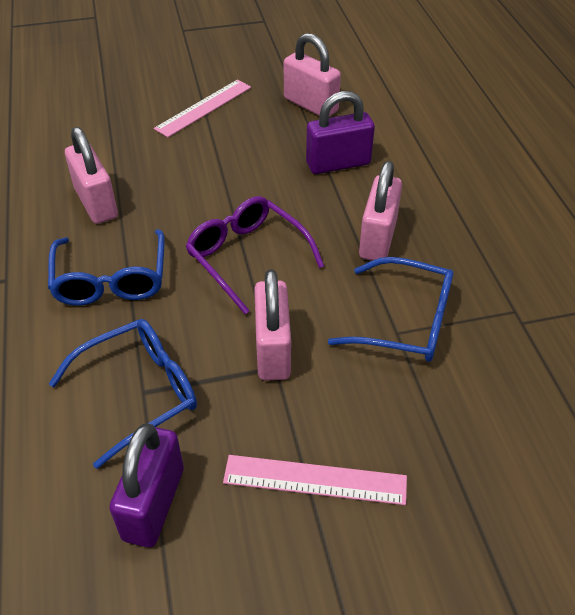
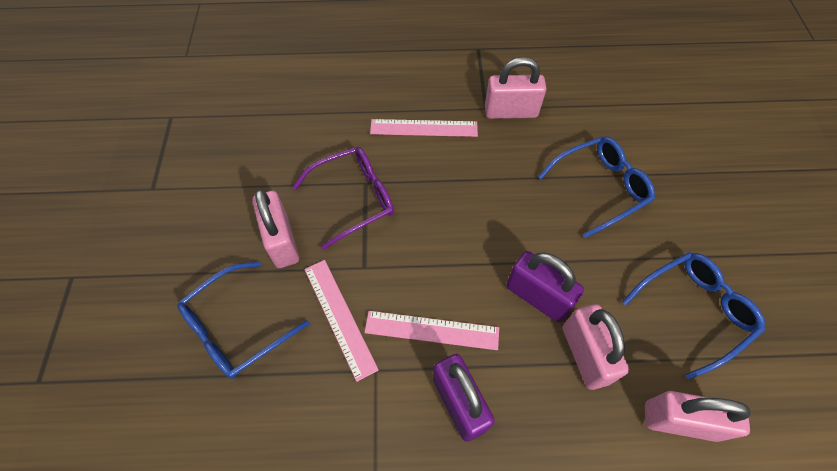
pink ruler: 2 -> 3

